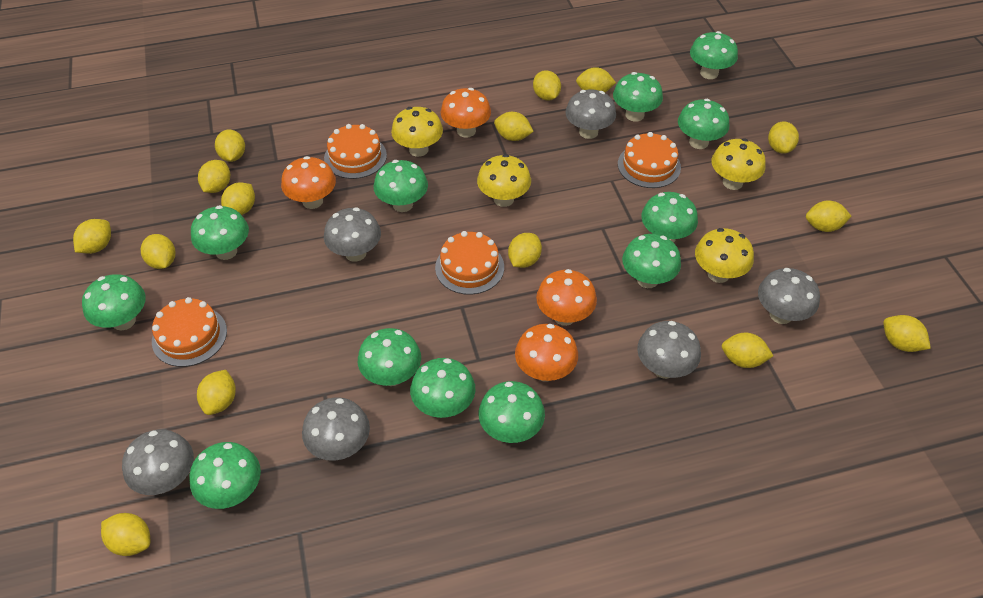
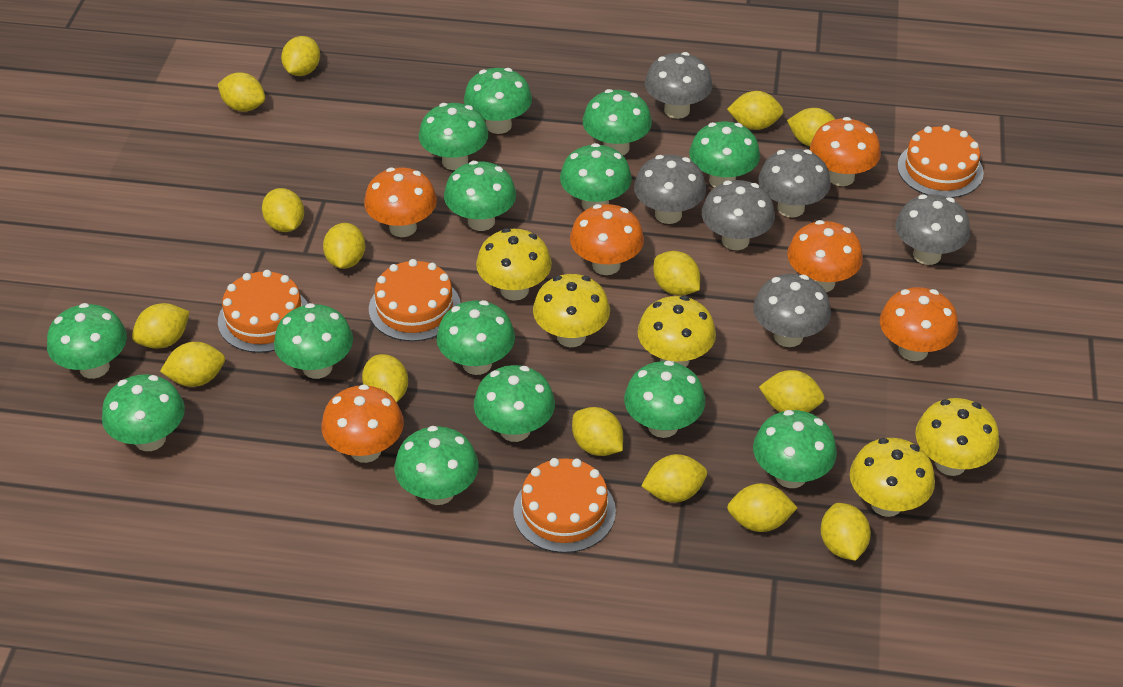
green mushroom: 12 -> 14
orange mushroom: 4 -> 6
yellow mushroom: 4 -> 5

